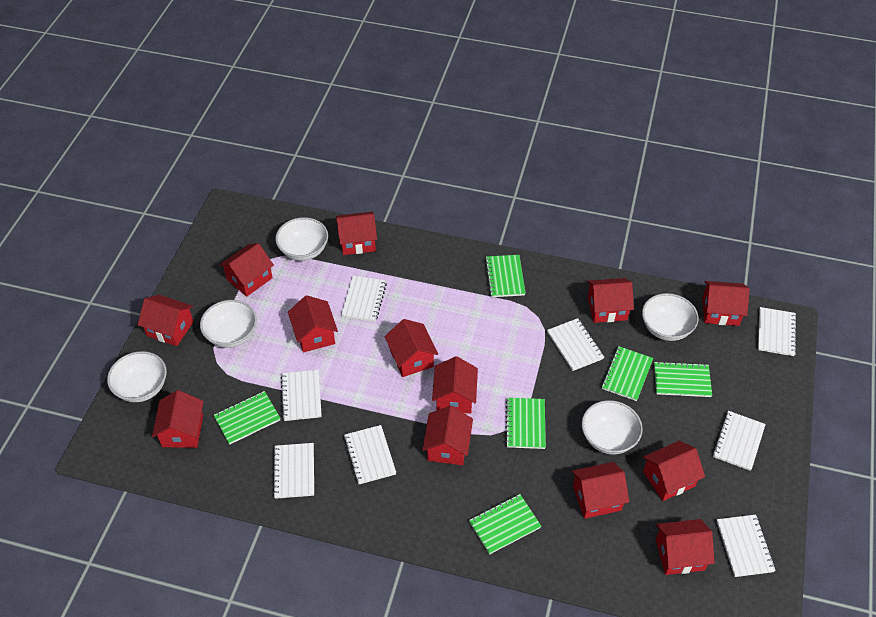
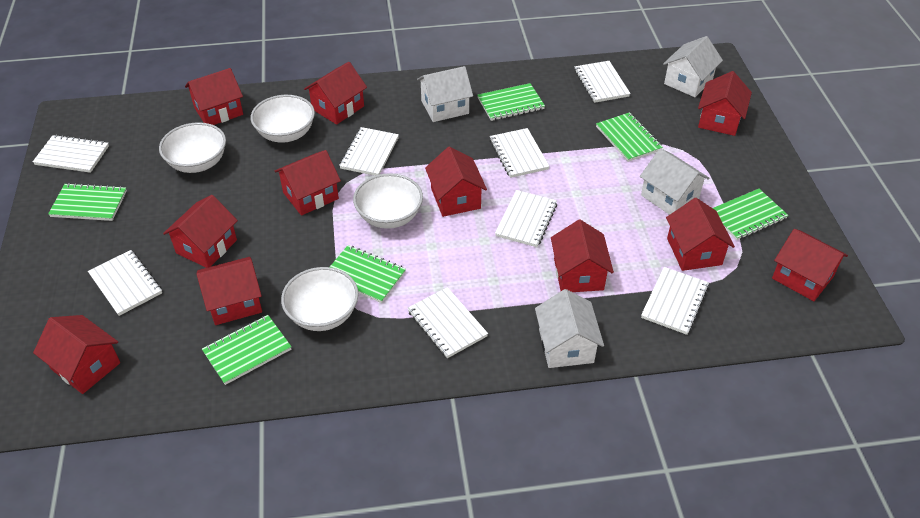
red house: 13 -> 11
white bowl: 5 -> 4
white house: 0 -> 4

